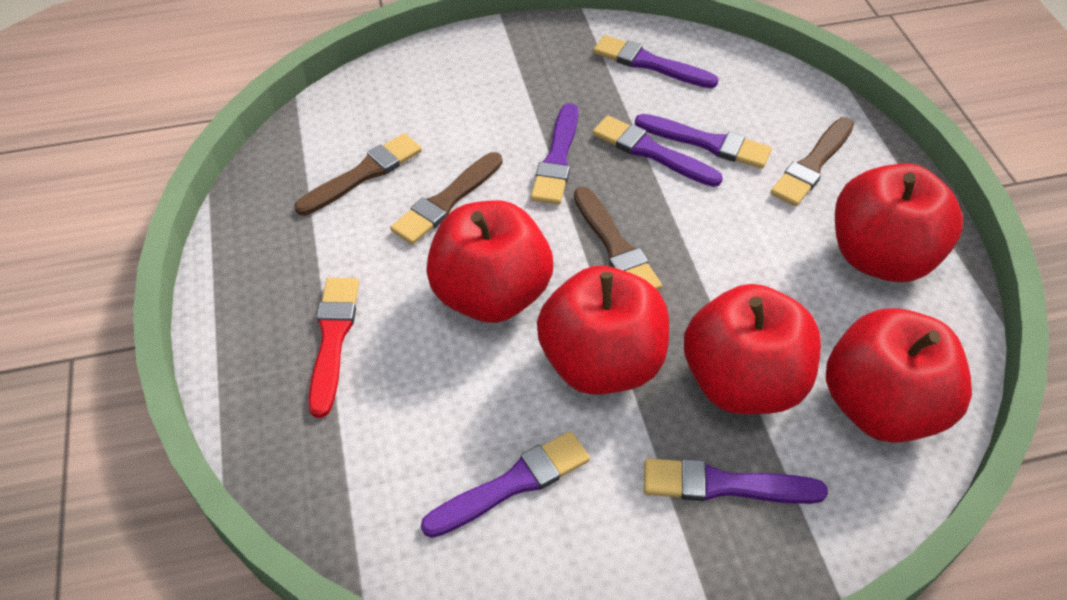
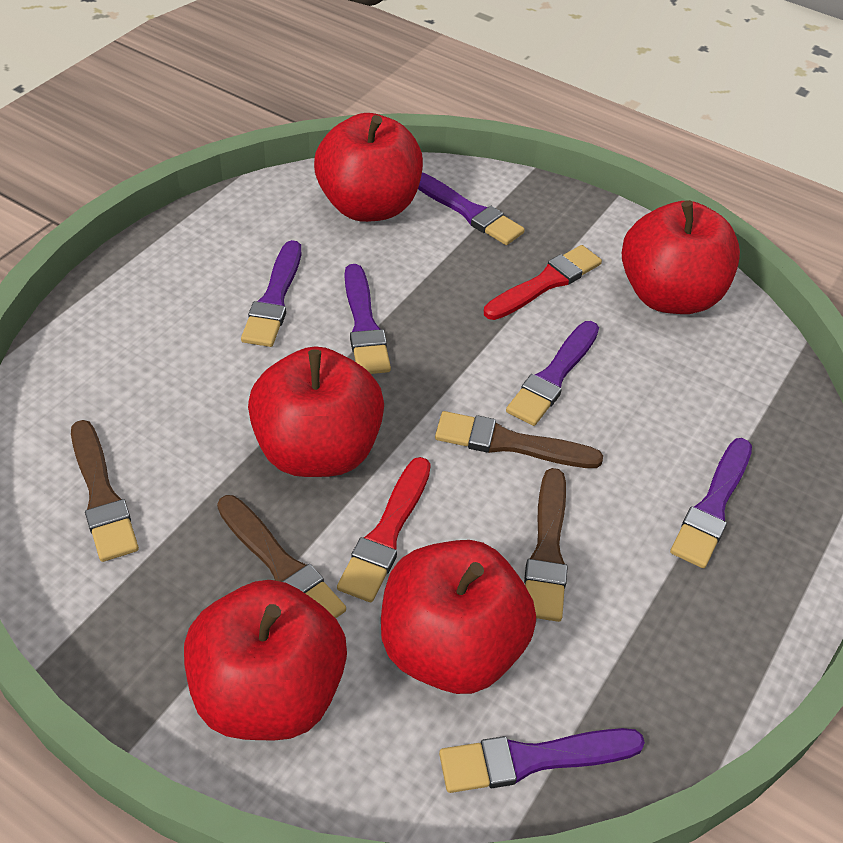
red brush: 1 -> 2

